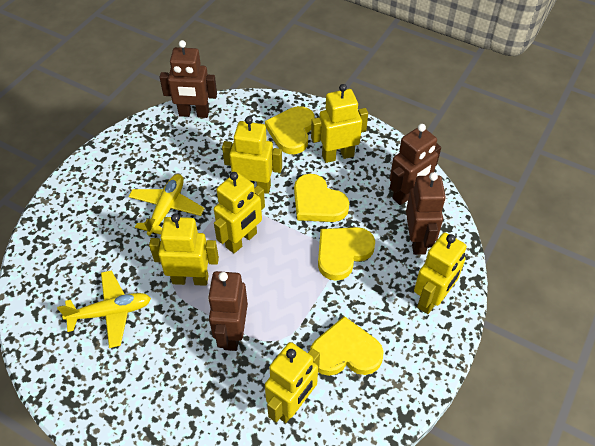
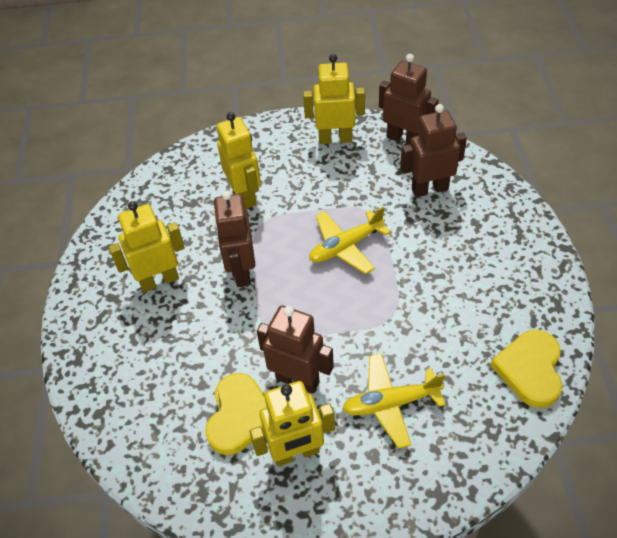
yellow heart: 4 -> 2
yellow robot: 6 -> 4

